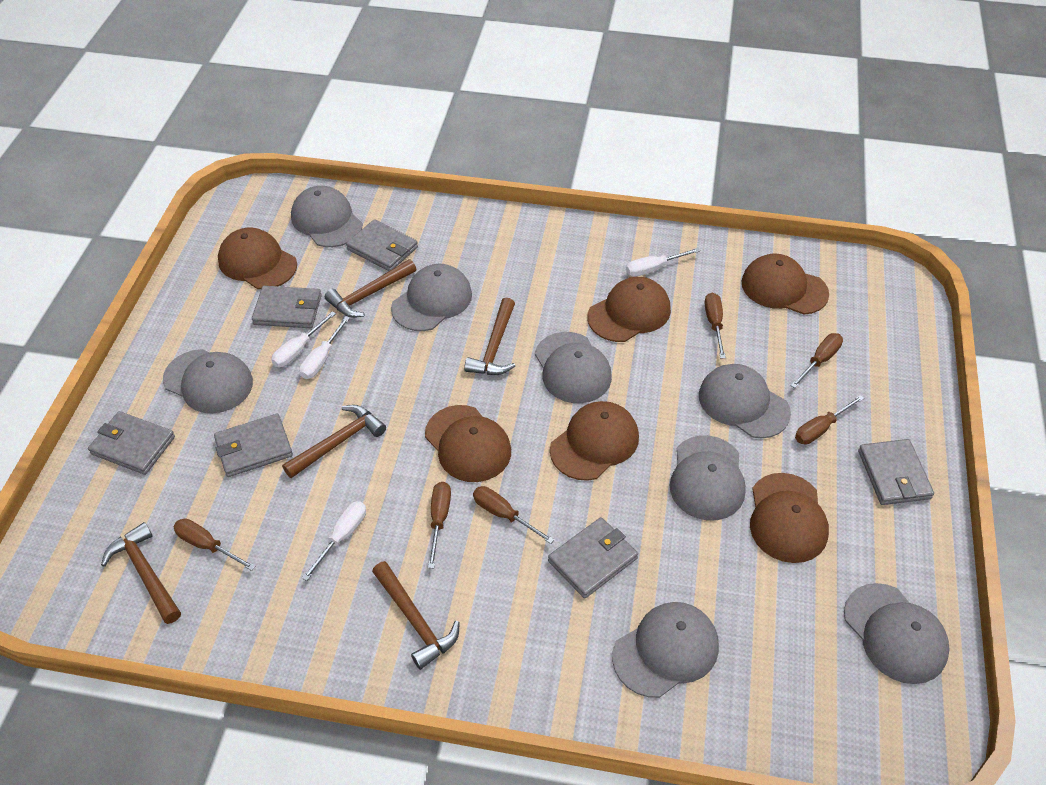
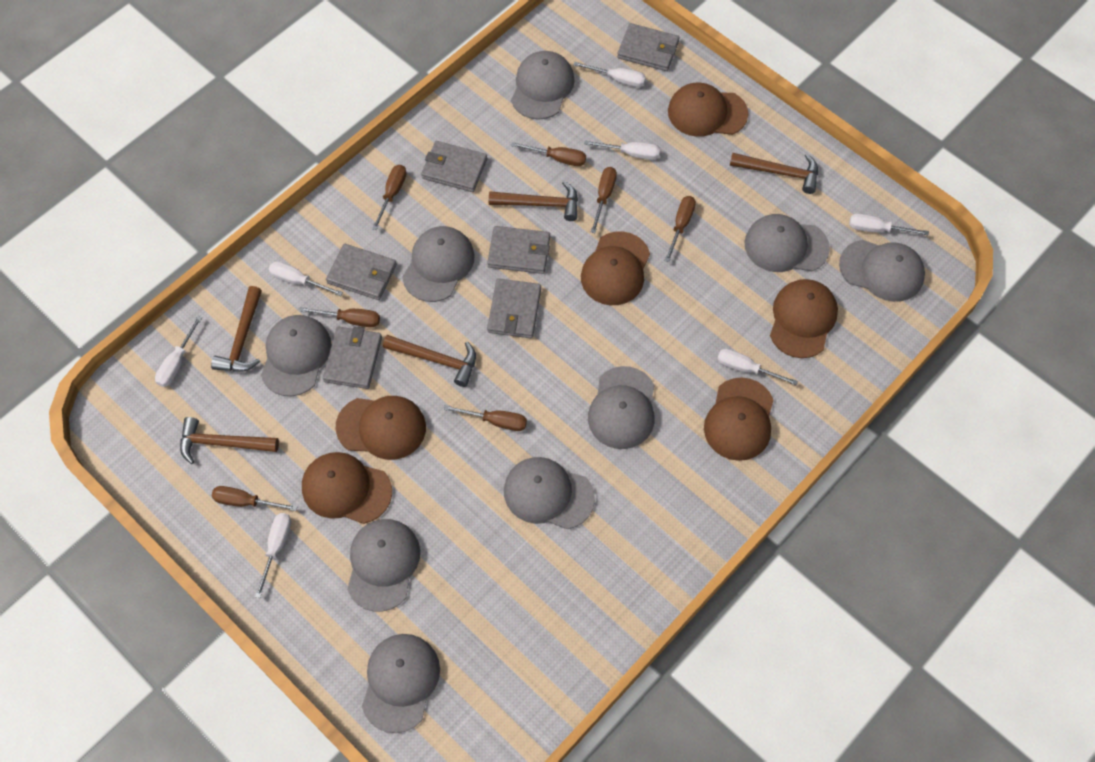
brown screwdriver: 6 -> 7
grey cap: 8 -> 9
white screwdriver: 4 -> 7

